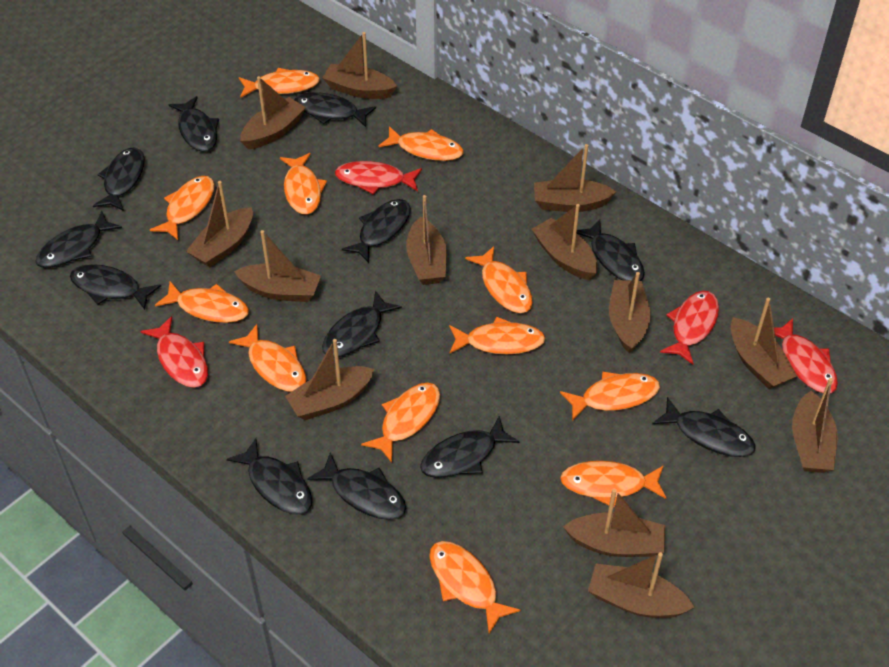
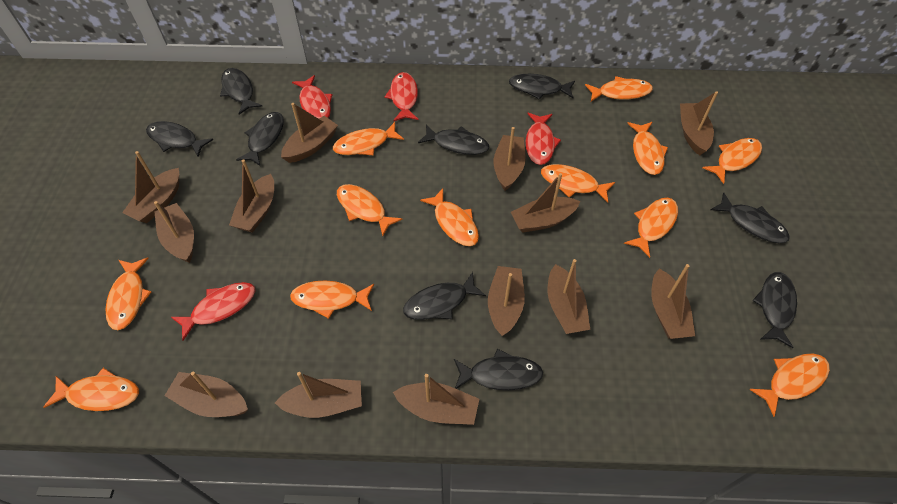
black fish: 12 -> 9

